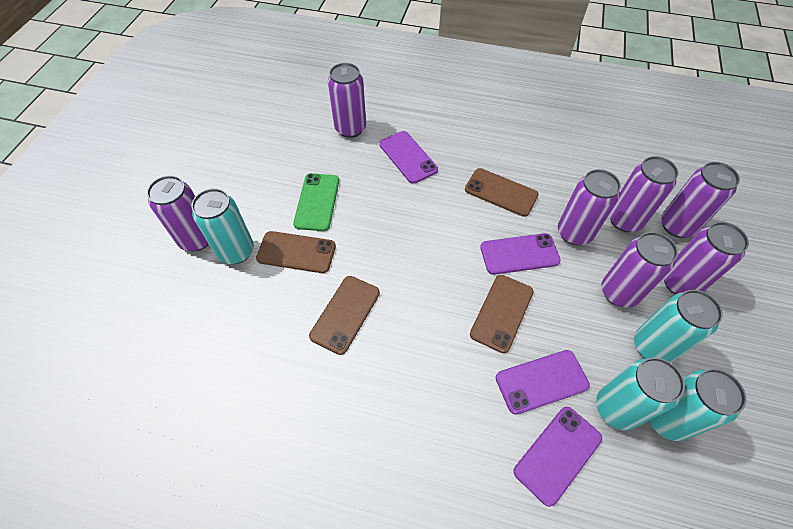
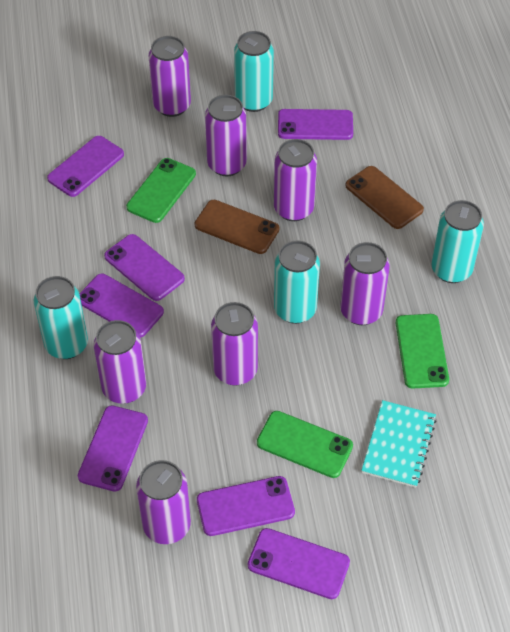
brown phone: 4 -> 2
green phone: 1 -> 3
purple phone: 4 -> 7
turquoise notebook: 0 -> 1

